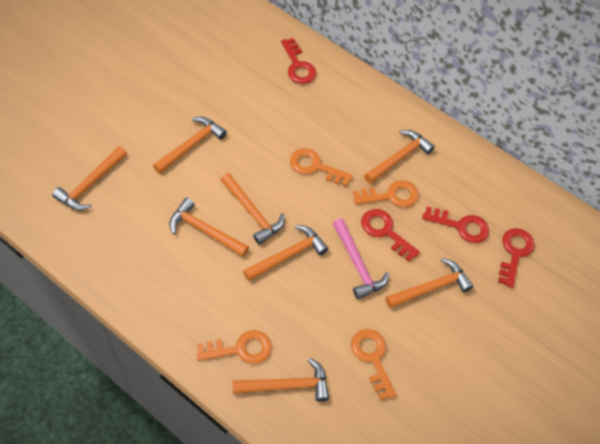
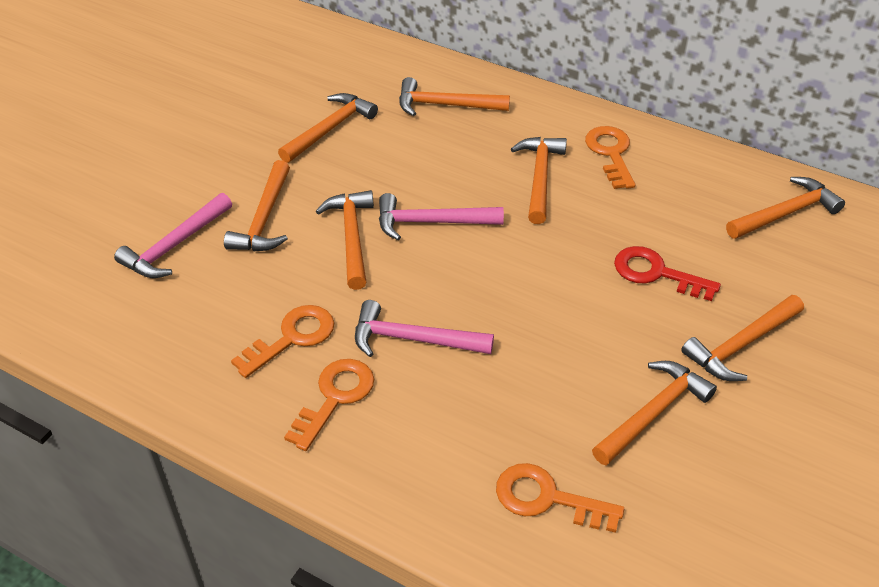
pink hammer: 1 -> 3
red key: 4 -> 1

